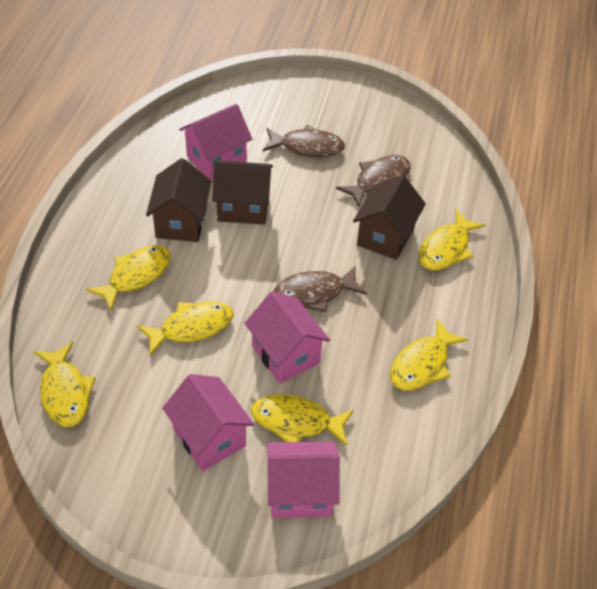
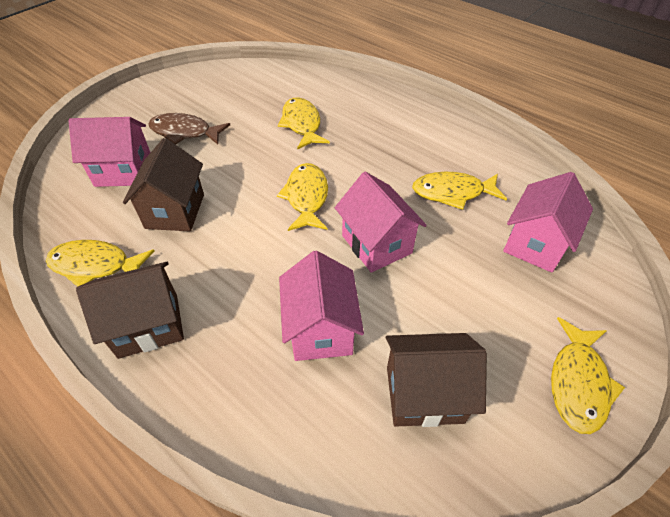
brown fish: 3 -> 1
yellow fish: 6 -> 5

